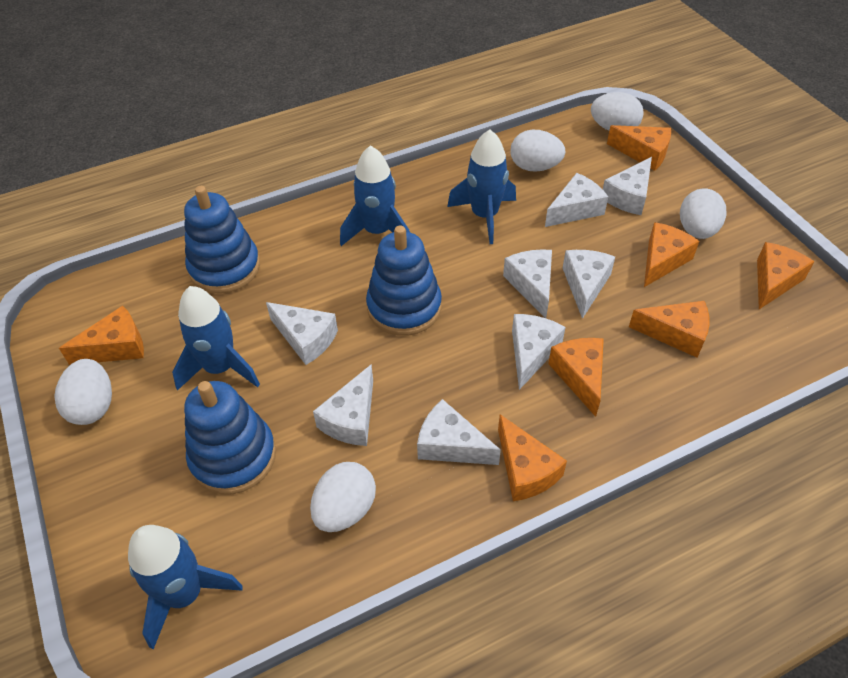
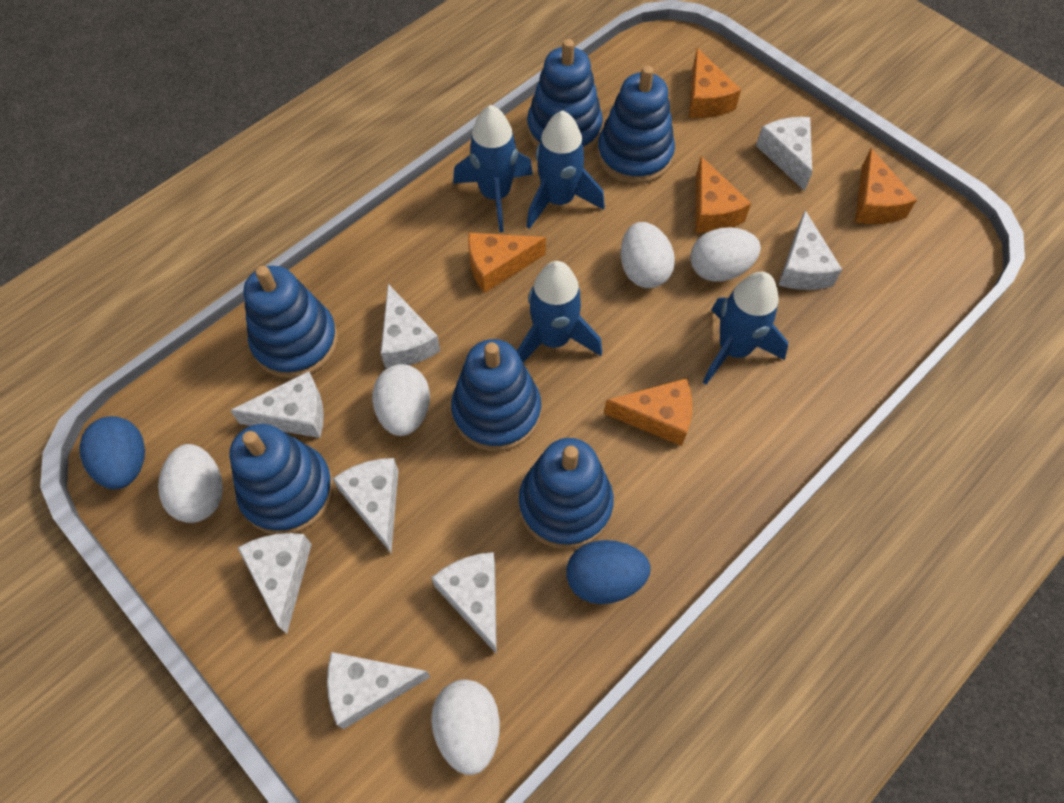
blue egg: 0 -> 2
blue stacking toy: 3 -> 6
orange cheese: 7 -> 5

